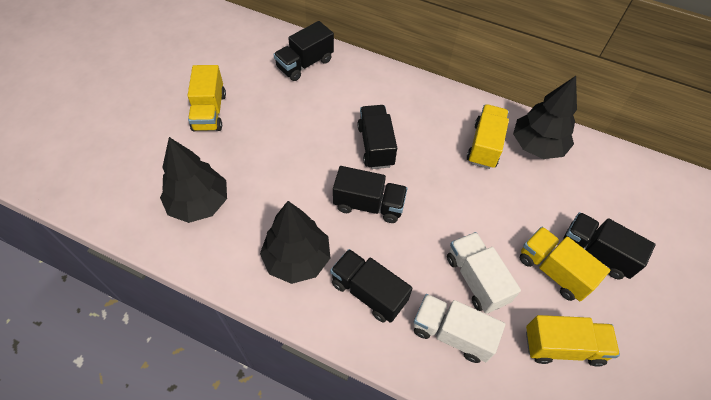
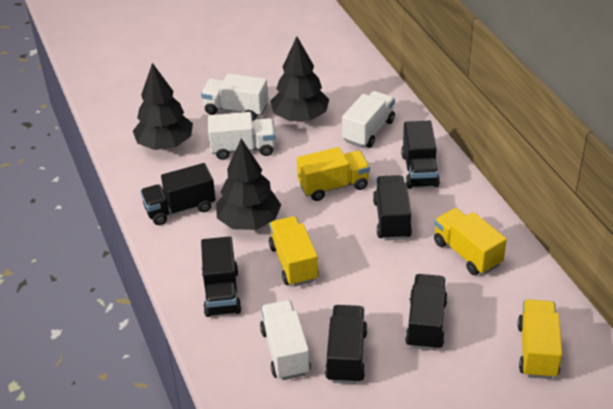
black truck: 5 -> 6
white truck: 2 -> 4

